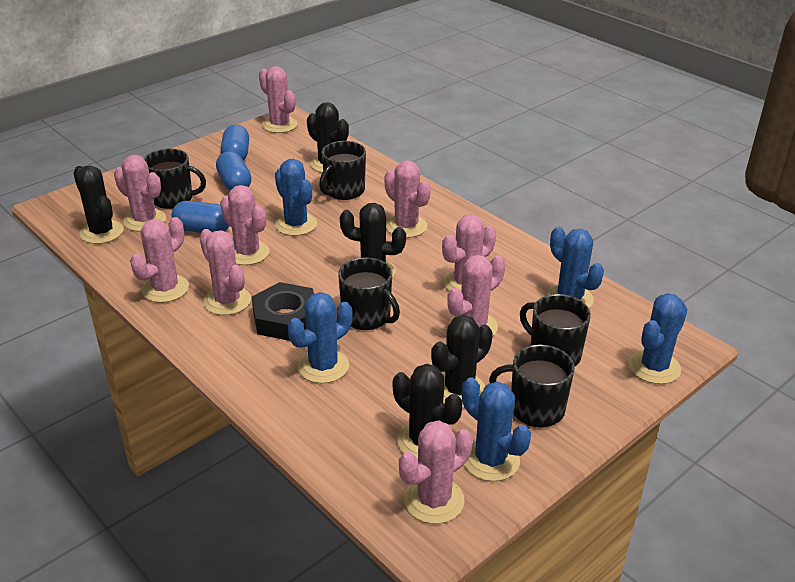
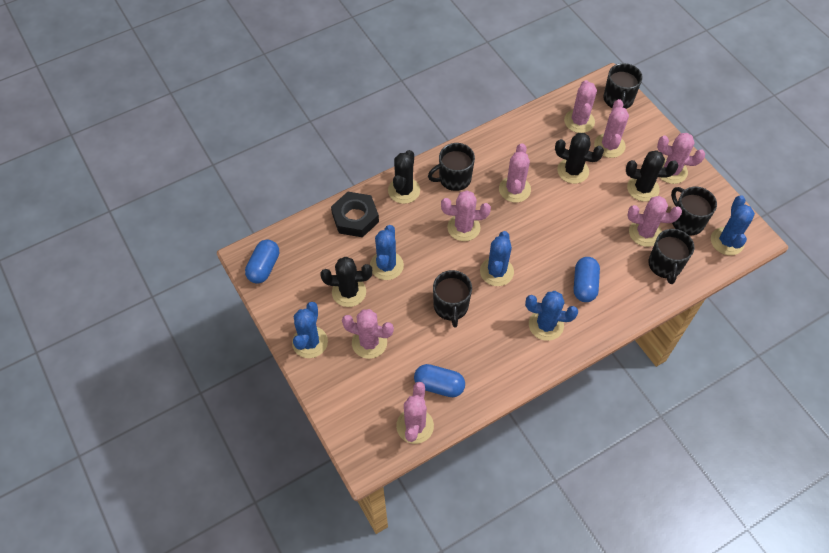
black cactus: 5 -> 4
pink cactus: 9 -> 8

